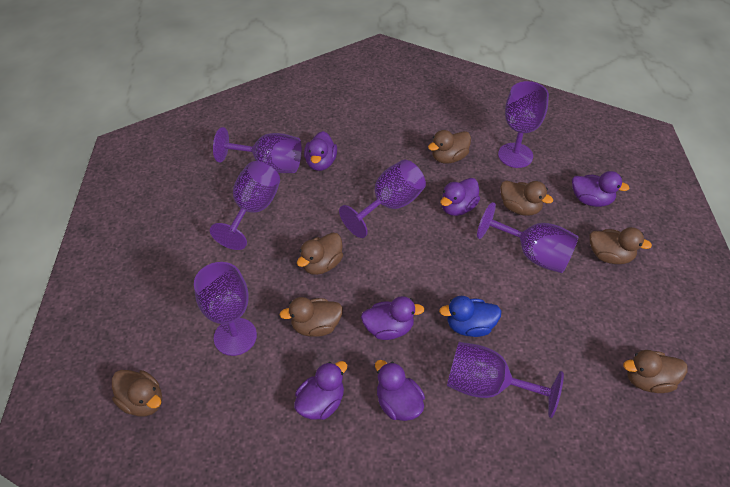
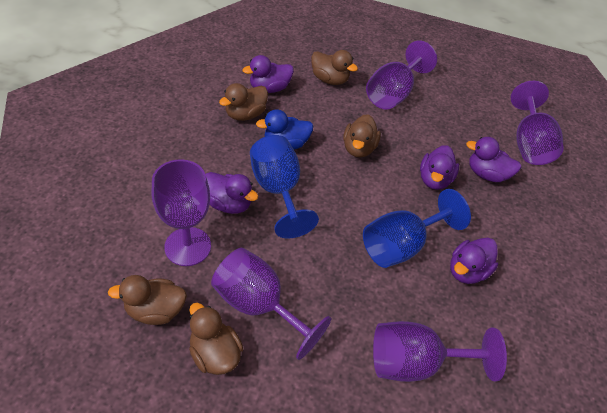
blue goblet: 0 -> 2
brown duck: 7 -> 5
purple duck: 6 -> 5
purple goblet: 7 -> 5

